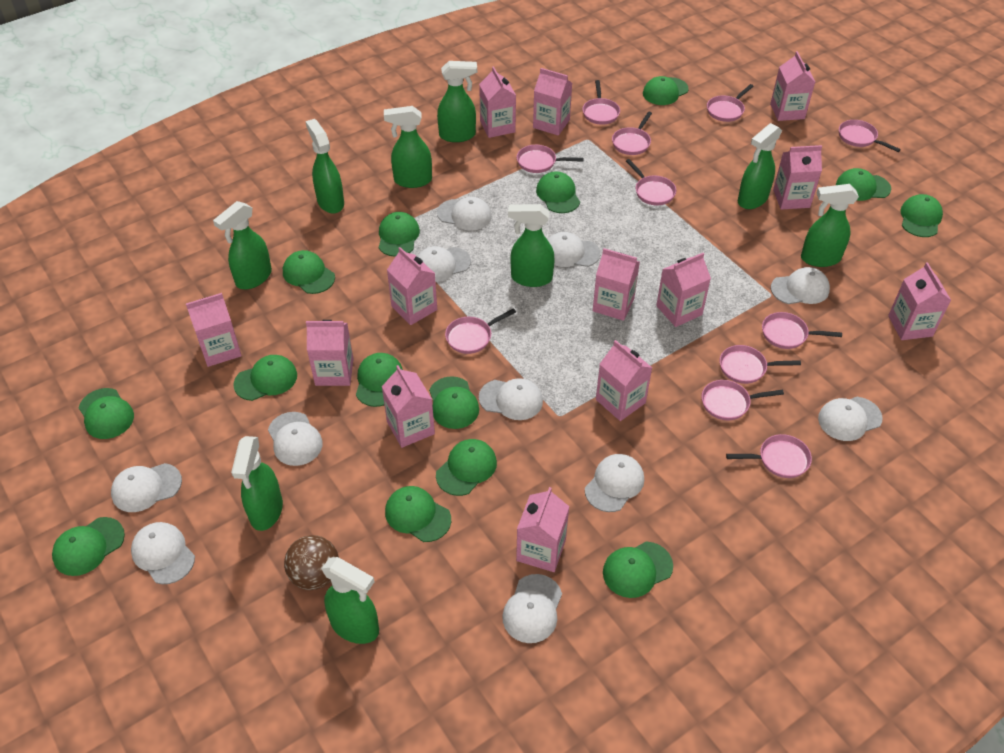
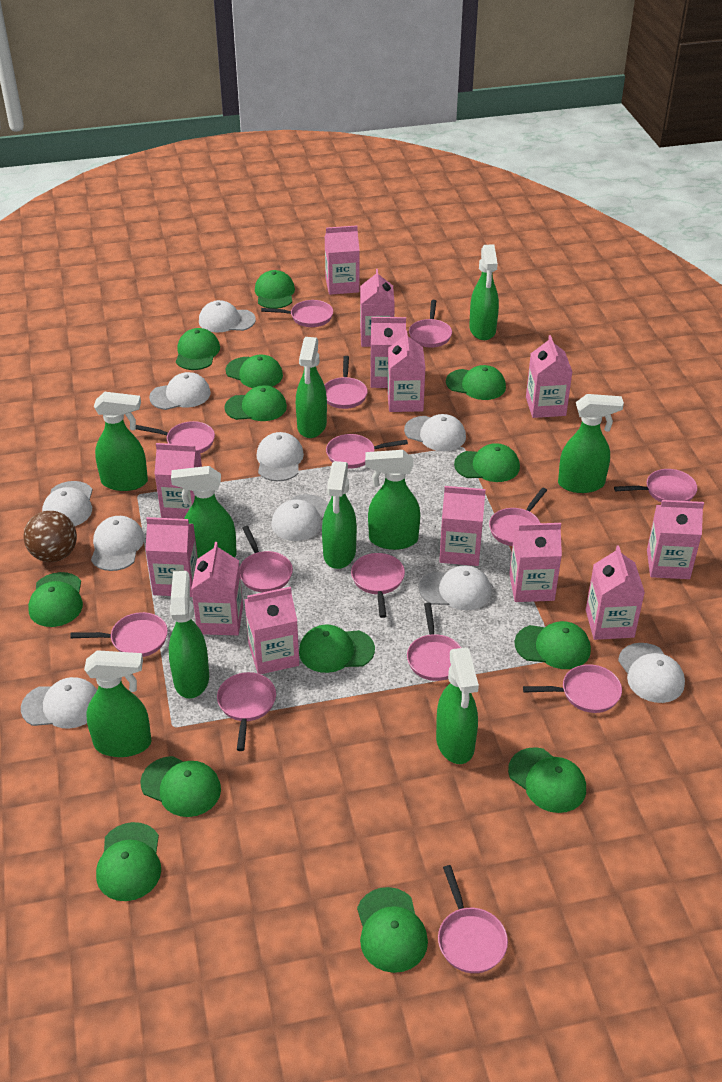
green cap: 14 -> 13
green spray bottle: 9 -> 10
pink pan: 11 -> 14
white cap: 11 -> 10

